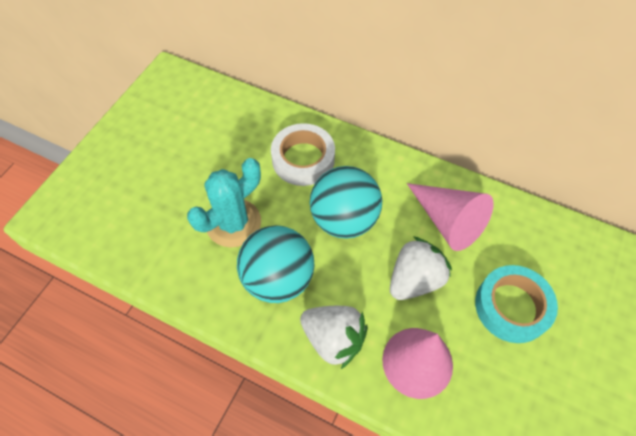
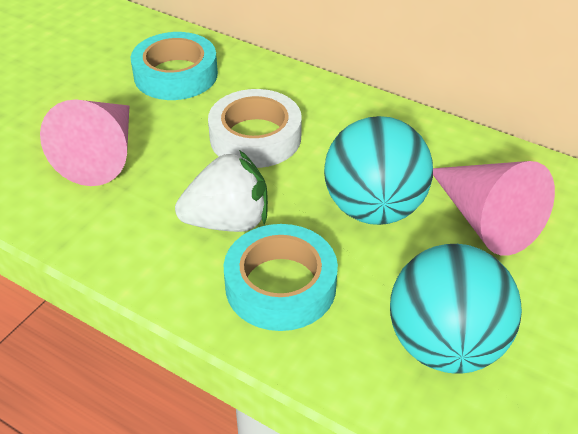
turquoise cactus: 1 -> 0
turquoise tape: 1 -> 2
white strawberry: 2 -> 1

